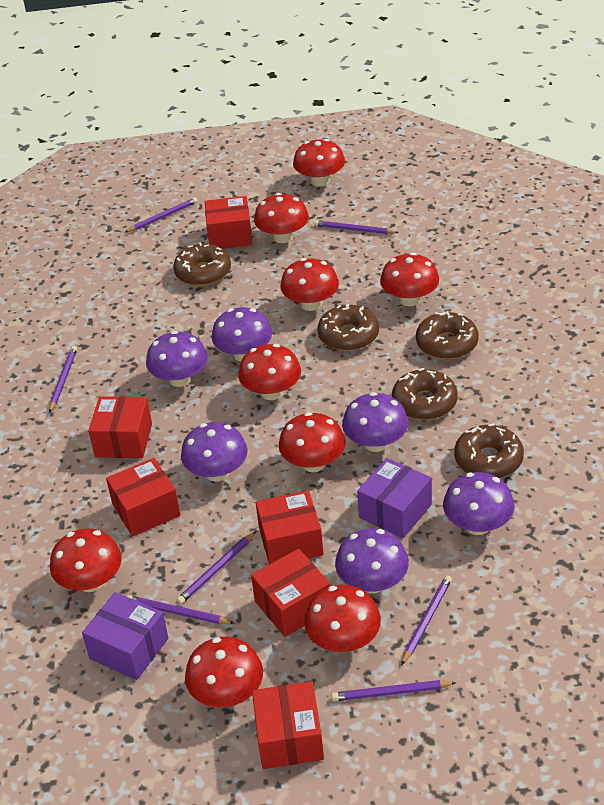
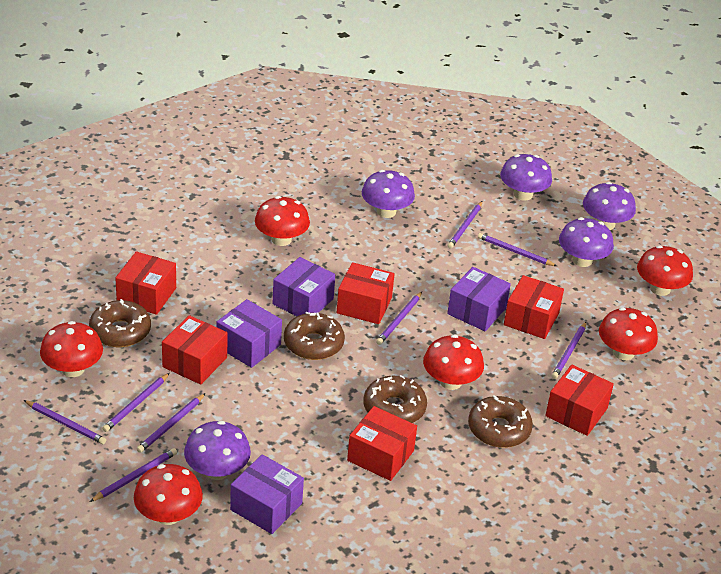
brown donut: 5 -> 4
purple box: 2 -> 4
purple mushroom: 6 -> 5
purple pencil: 7 -> 8
red mushroom: 9 -> 6

